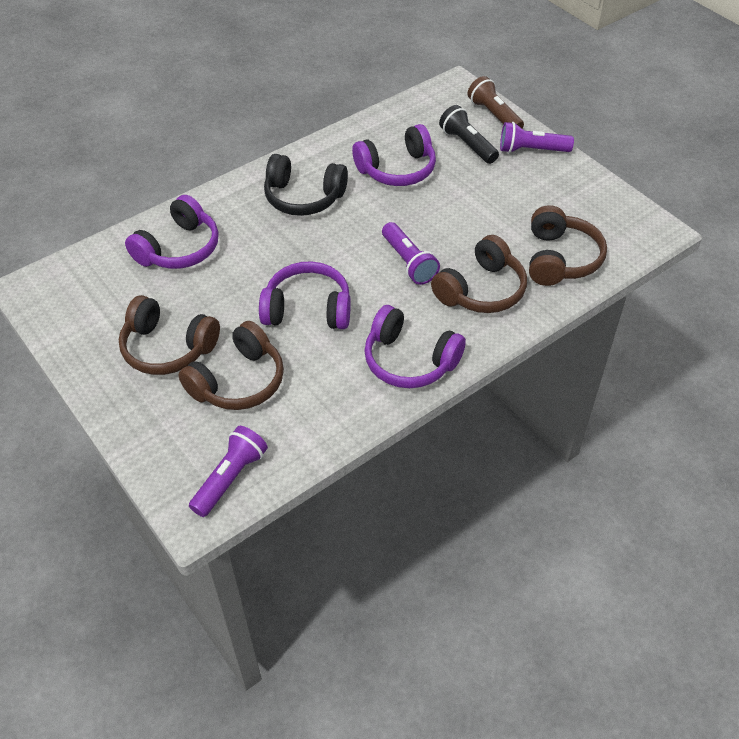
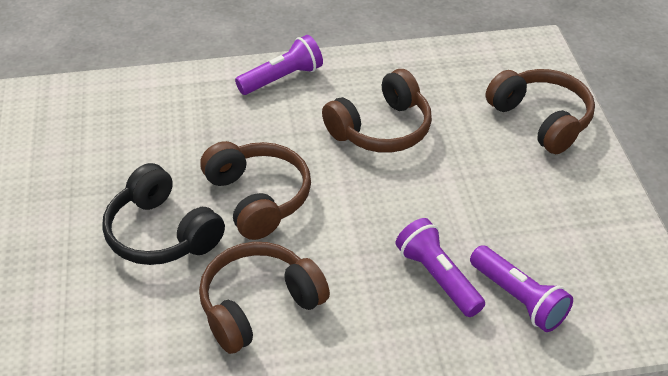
black flashlight: 1 -> 0
brown flashlight: 1 -> 0
purple headphones: 4 -> 0

